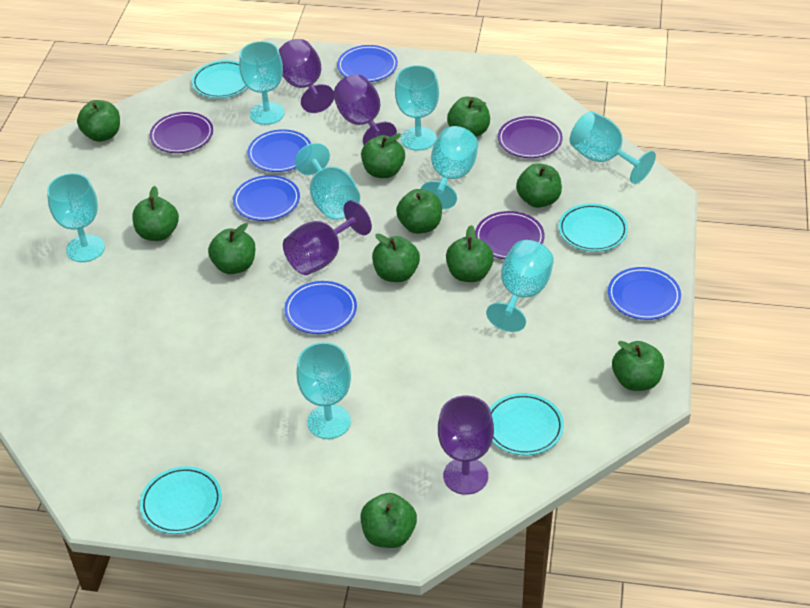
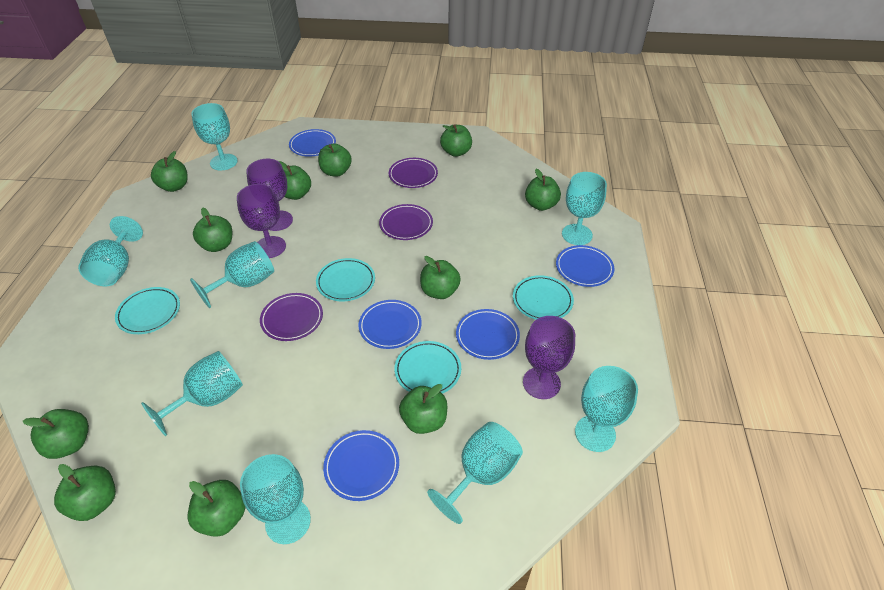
purple goblet: 4 -> 3

